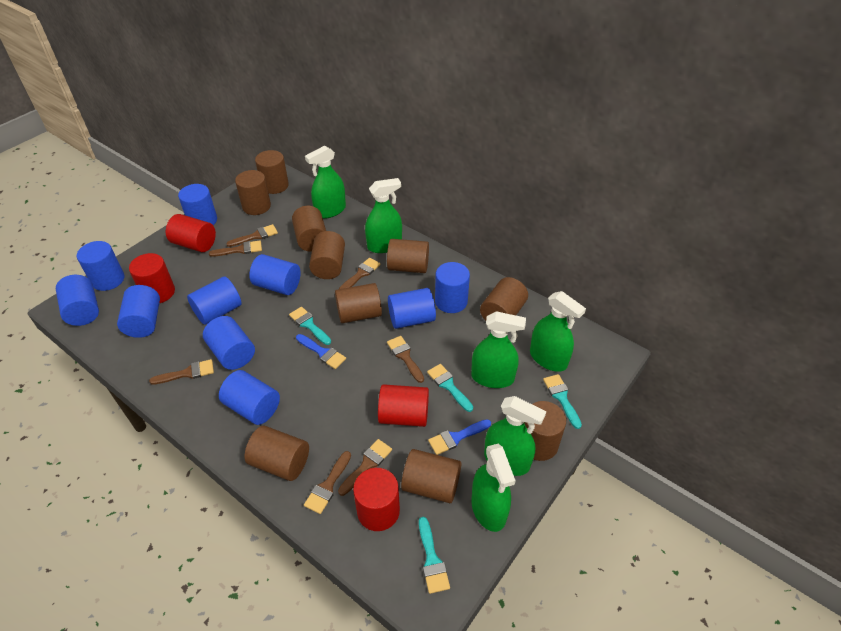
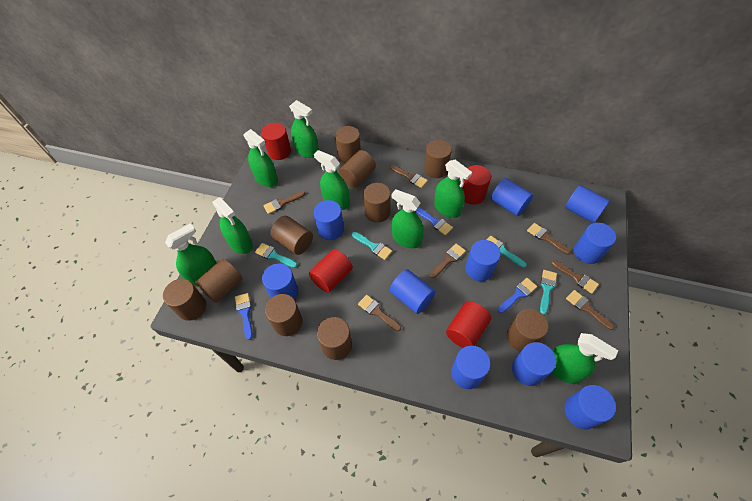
blue brush: 2 -> 3
green spray bottle: 6 -> 8

